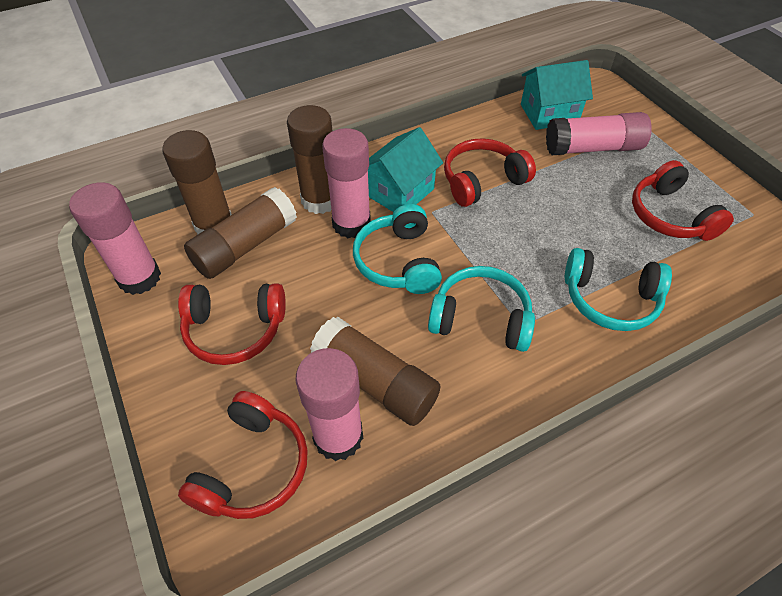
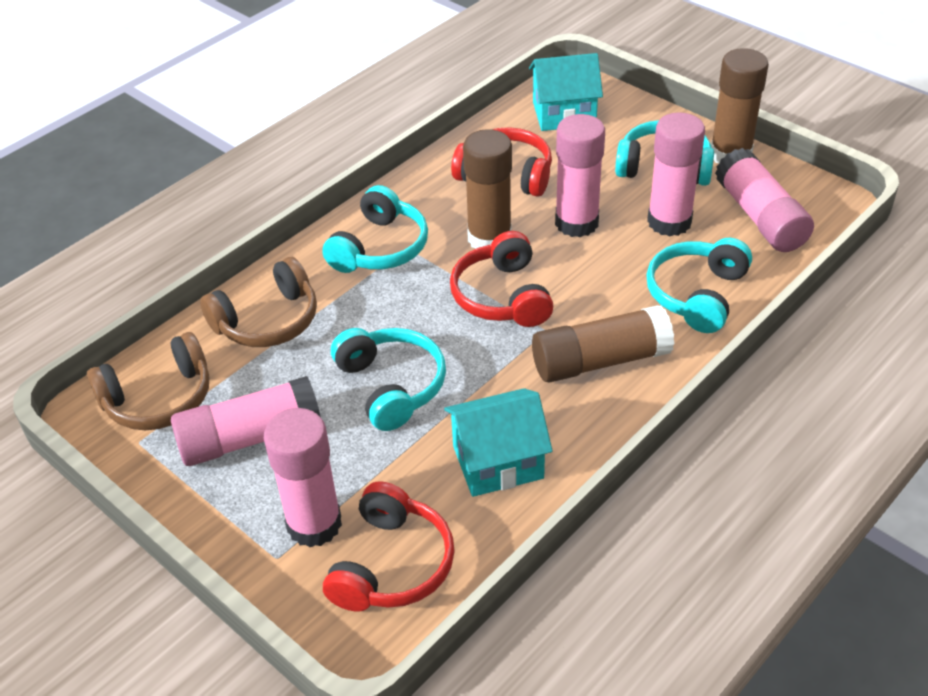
brown glue stick: 4 -> 3
brown headphones: 0 -> 2
pink glue stick: 4 -> 5
red headphones: 4 -> 3
turquoise headphones: 3 -> 4

